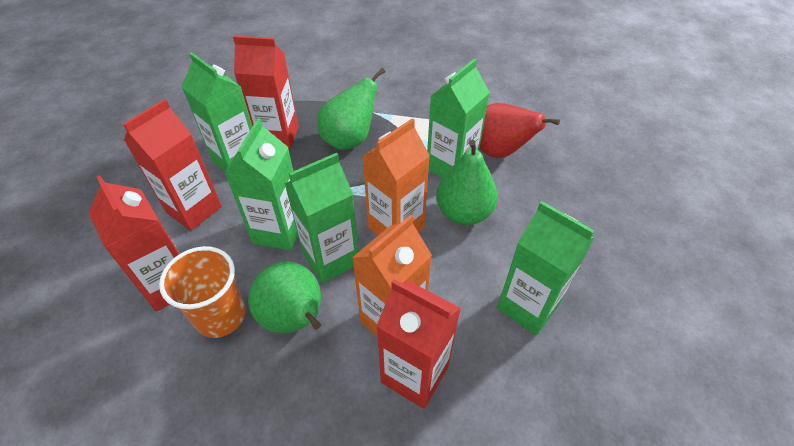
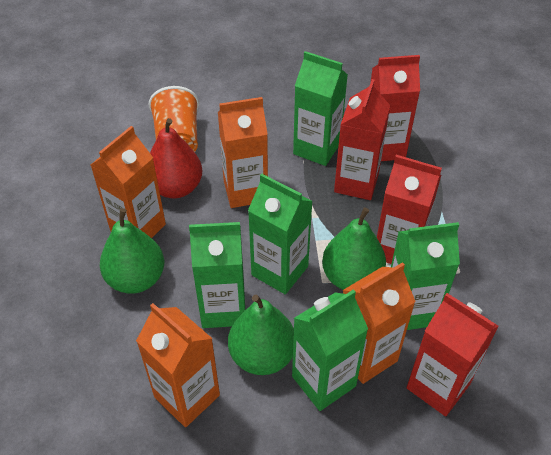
orange carton: 2 -> 4

